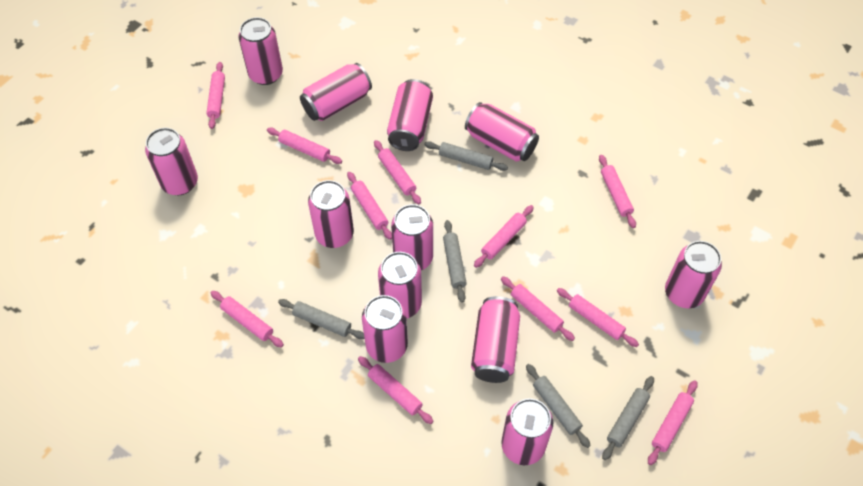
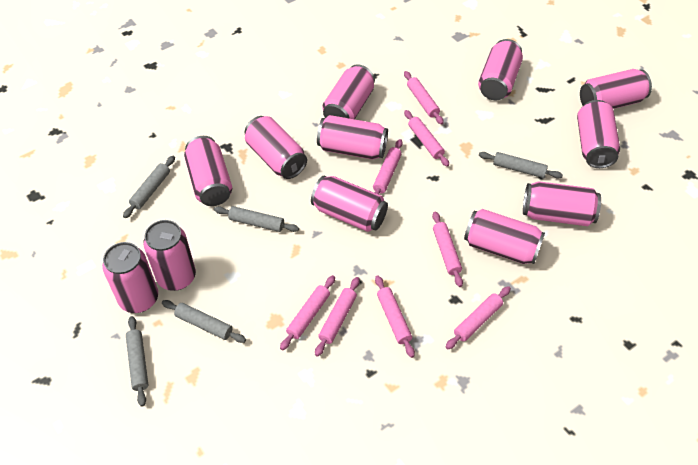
pink rolling pin: 11 -> 8

